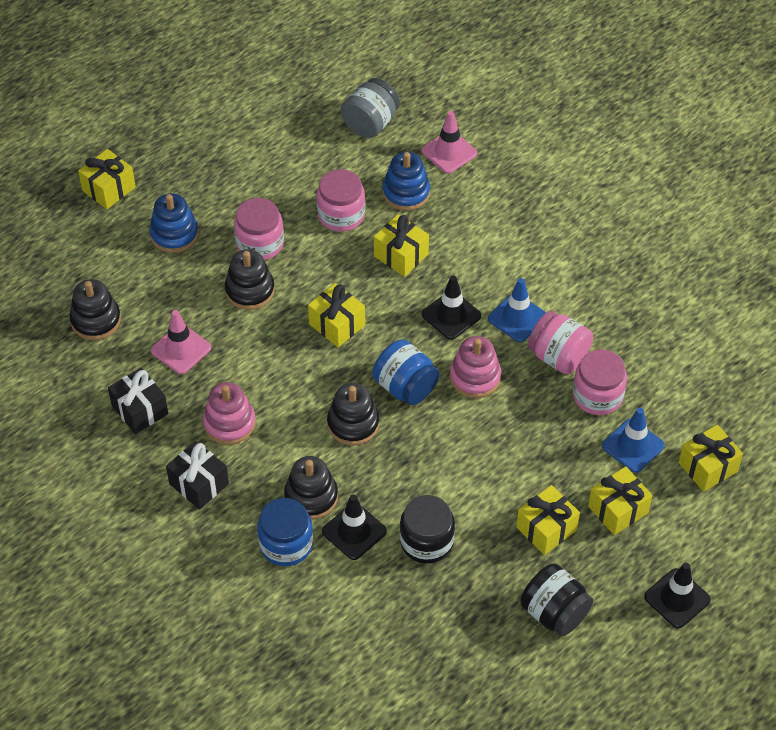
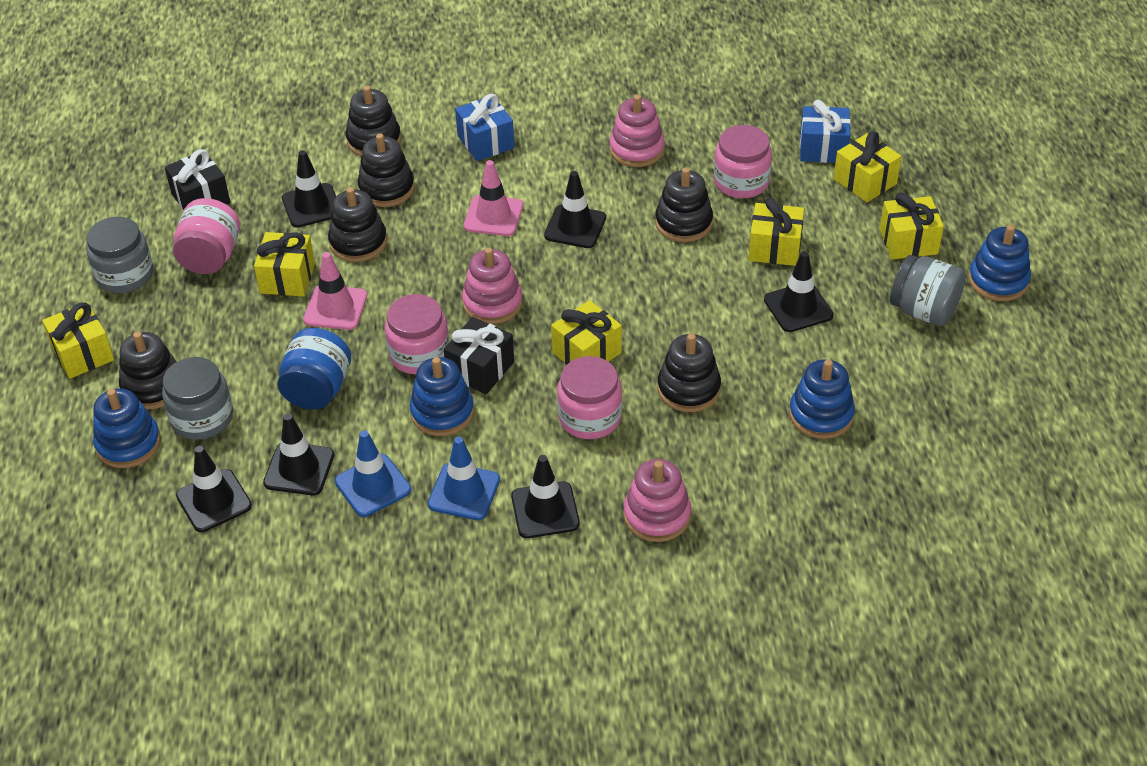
black jar: 2 -> 0
black stacking toy: 4 -> 6
black traffic cone: 3 -> 6
blue gift: 0 -> 2
blue jar: 2 -> 1
blue stacking toy: 2 -> 4
grey jar: 1 -> 3
pink stacking toy: 2 -> 3

